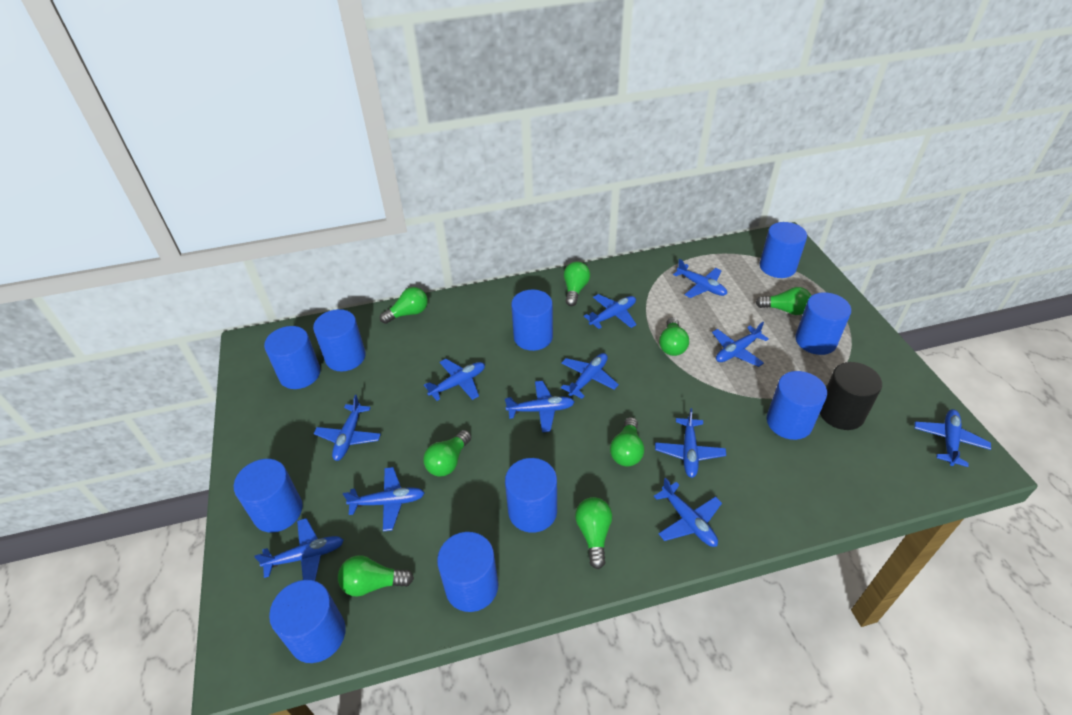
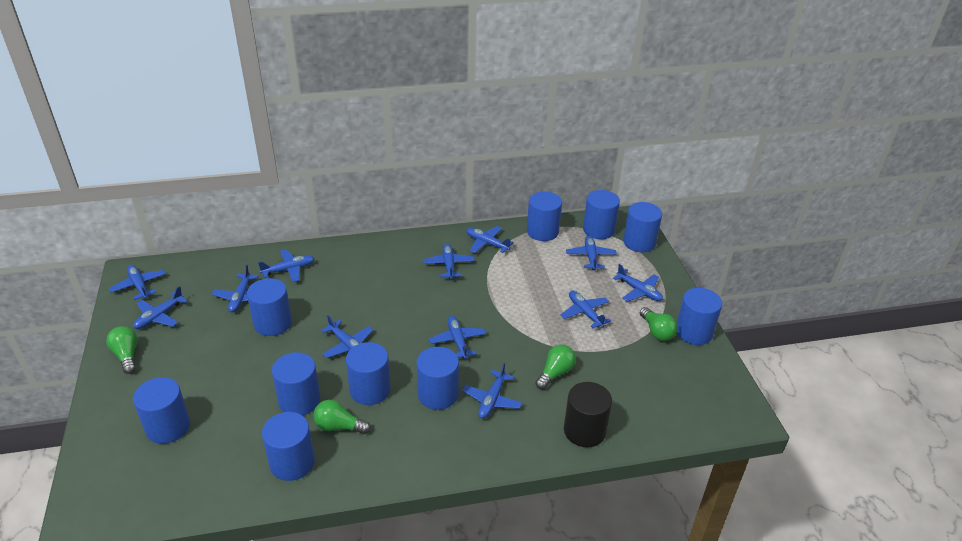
green light bulb: 8 -> 4

